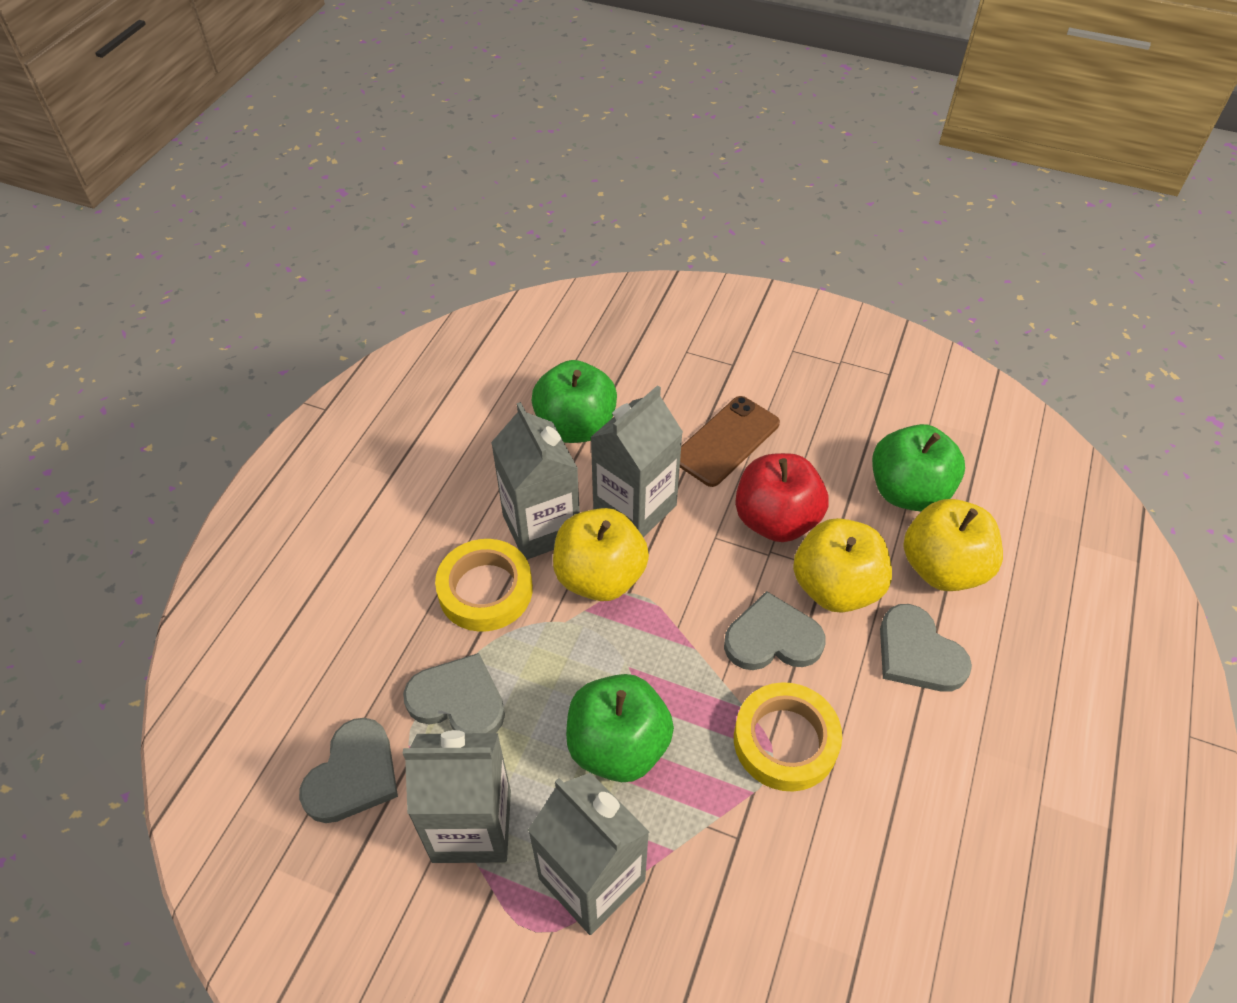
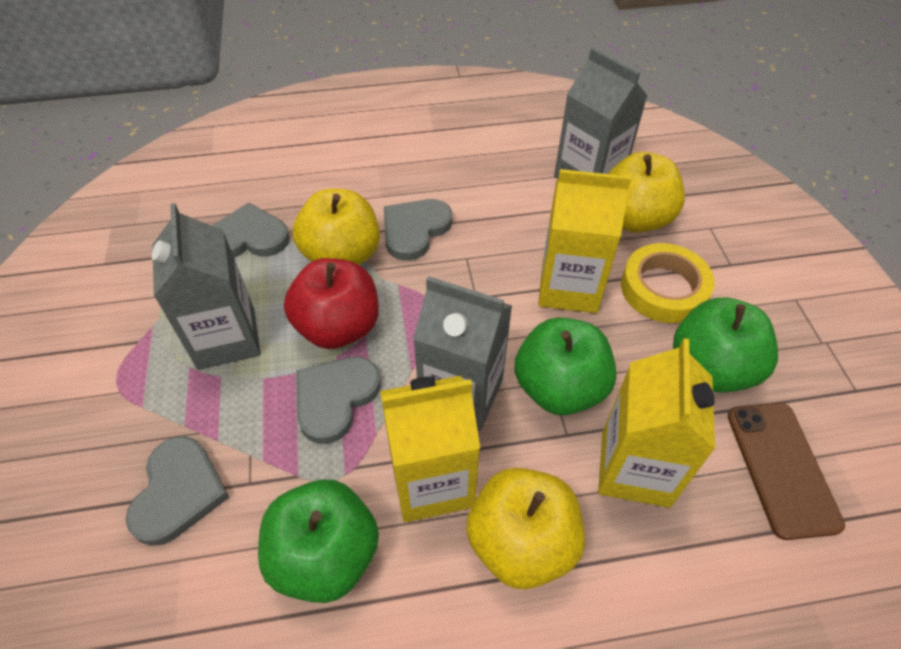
grey carton: 4 -> 3
yellow carton: 0 -> 3
yellow tape: 2 -> 1

